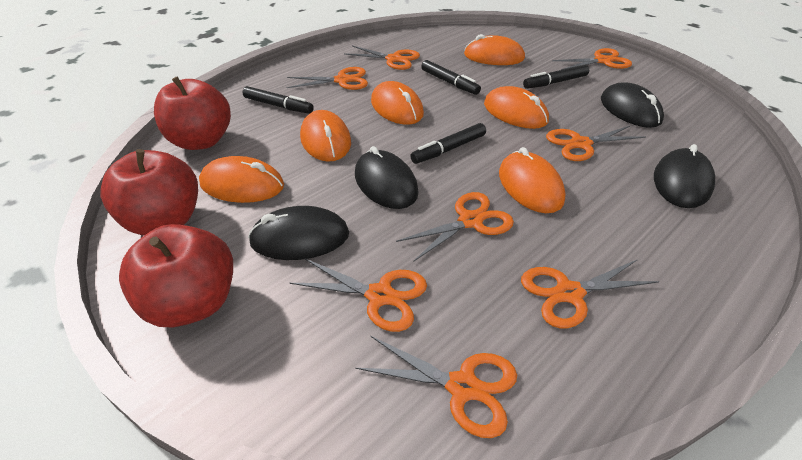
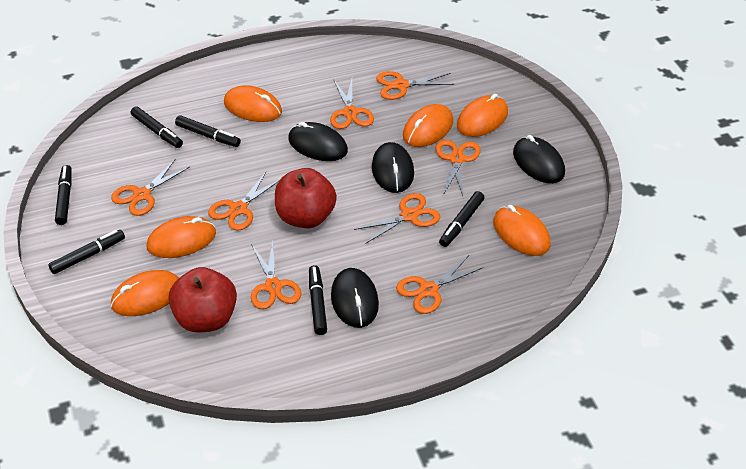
black marker: 4 -> 6
red apple: 3 -> 2

